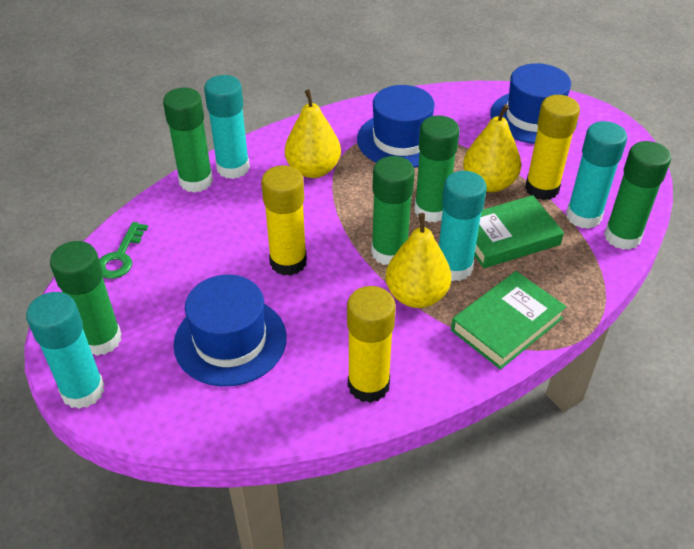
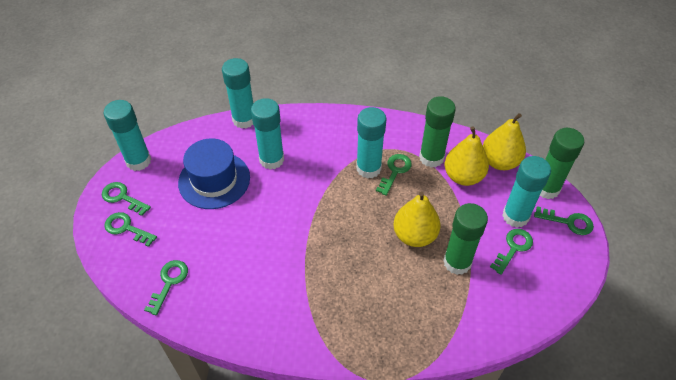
blue hat: 3 -> 1
green book: 2 -> 0
green glue stick: 5 -> 3
green key: 1 -> 6
turquoise glue stick: 4 -> 5
yellow glue stick: 3 -> 0

